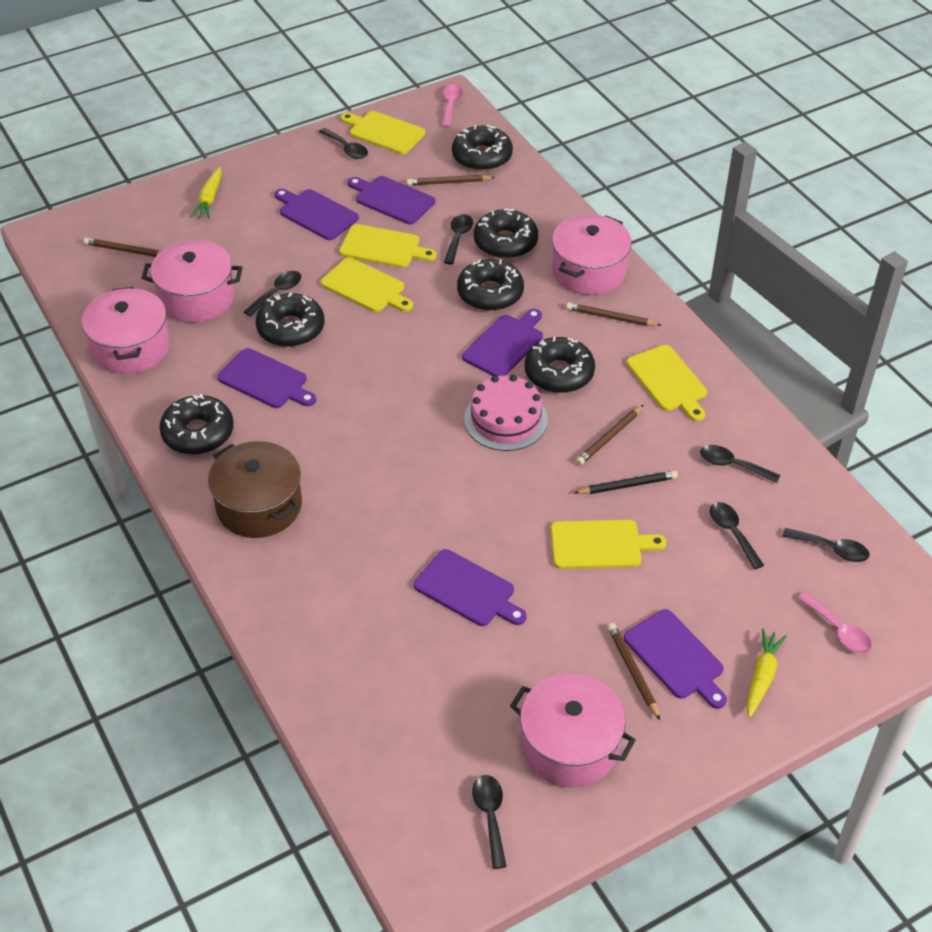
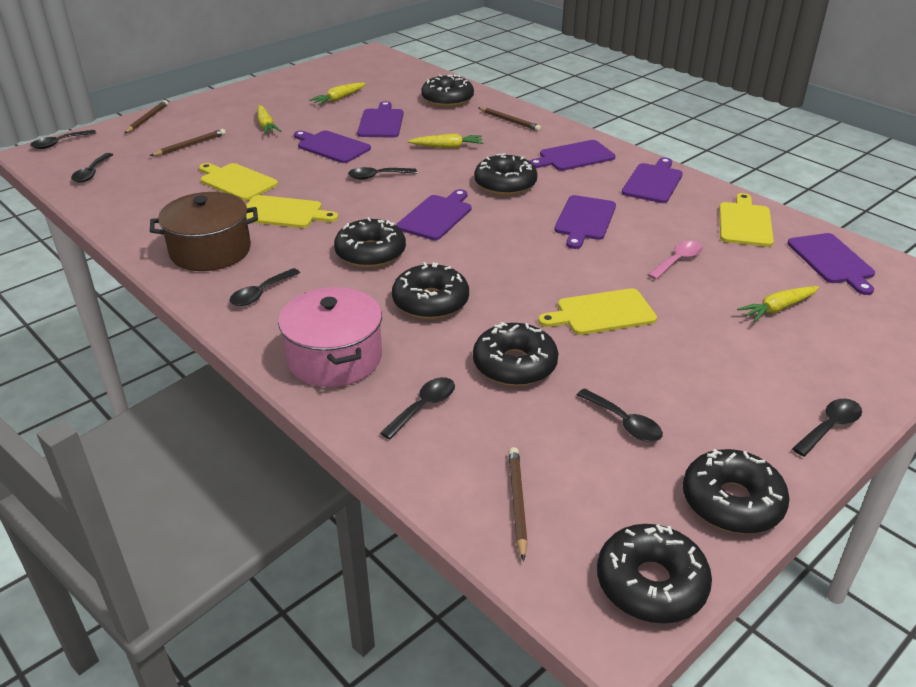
black donut: 6 -> 7
black pencil: 1 -> 0
brown pencil: 5 -> 4
pink cake: 1 -> 0
pink pot: 4 -> 1
pink spoon: 2 -> 1
purple cutting board: 6 -> 7
yellow carrot: 2 -> 4
yellow cutting board: 5 -> 4

